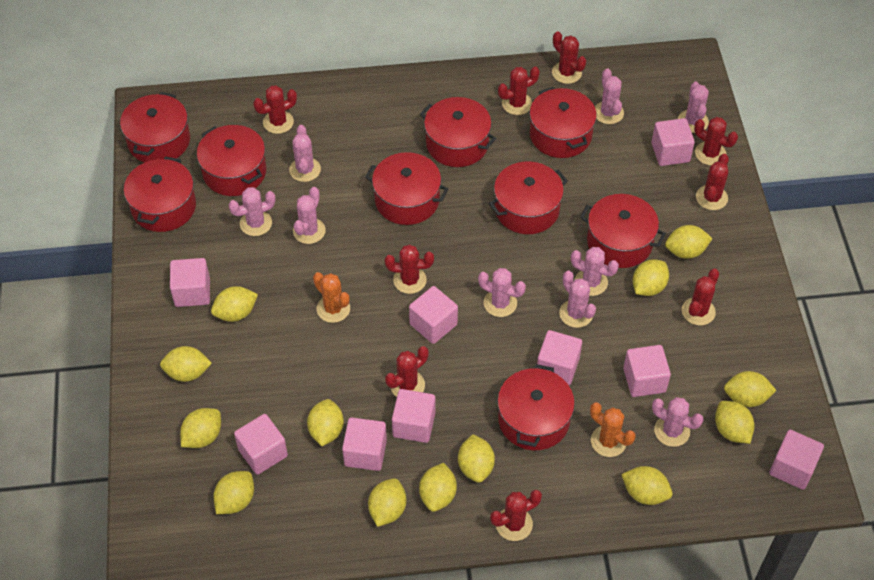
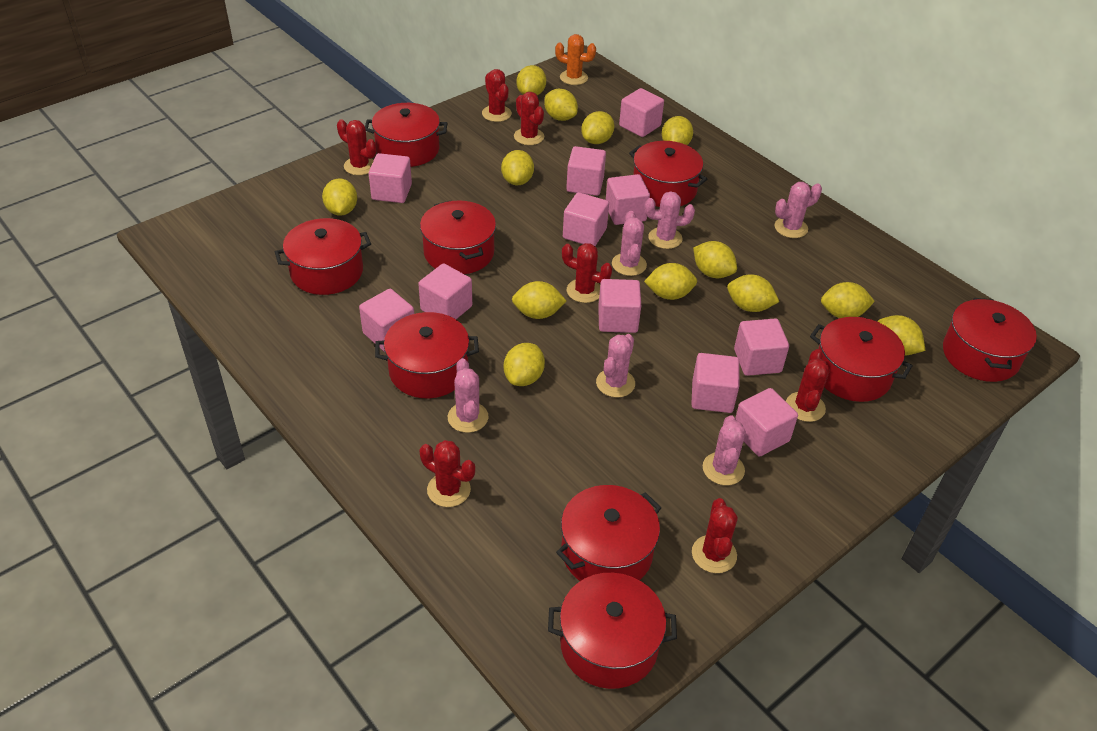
orange cactus: 2 -> 1
pink cactus: 9 -> 6
pink cube: 9 -> 11
red cactus: 9 -> 7

